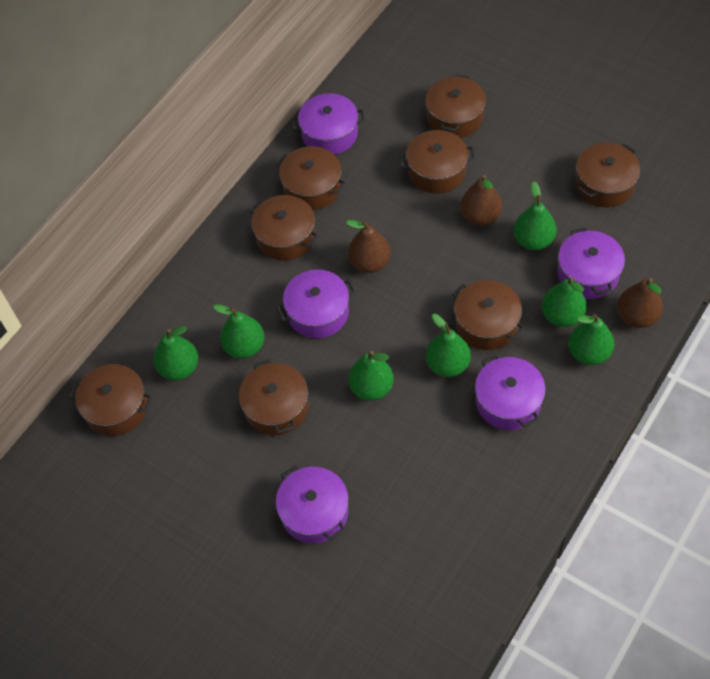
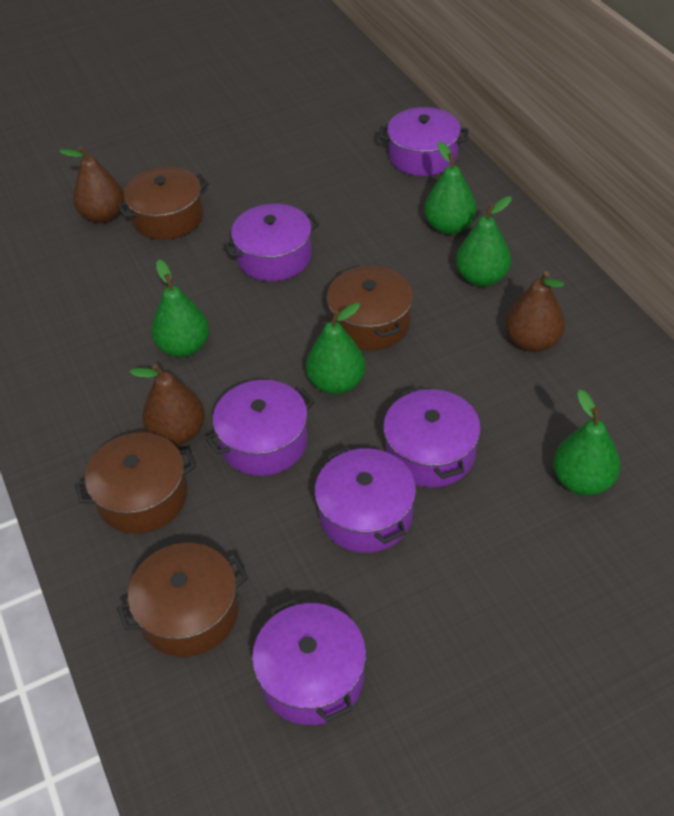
brown pot: 8 -> 4
green pear: 7 -> 5
purple pot: 5 -> 6

